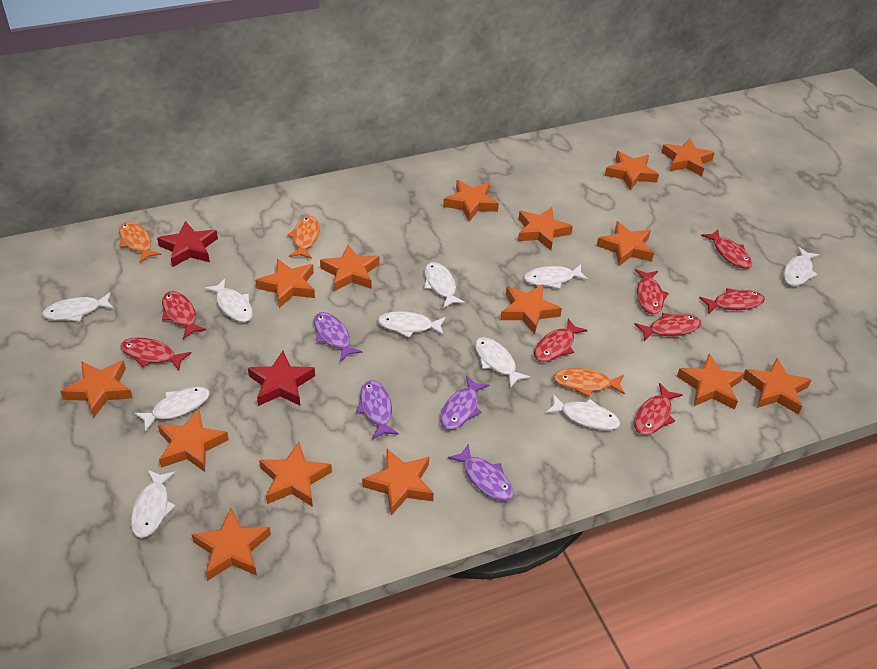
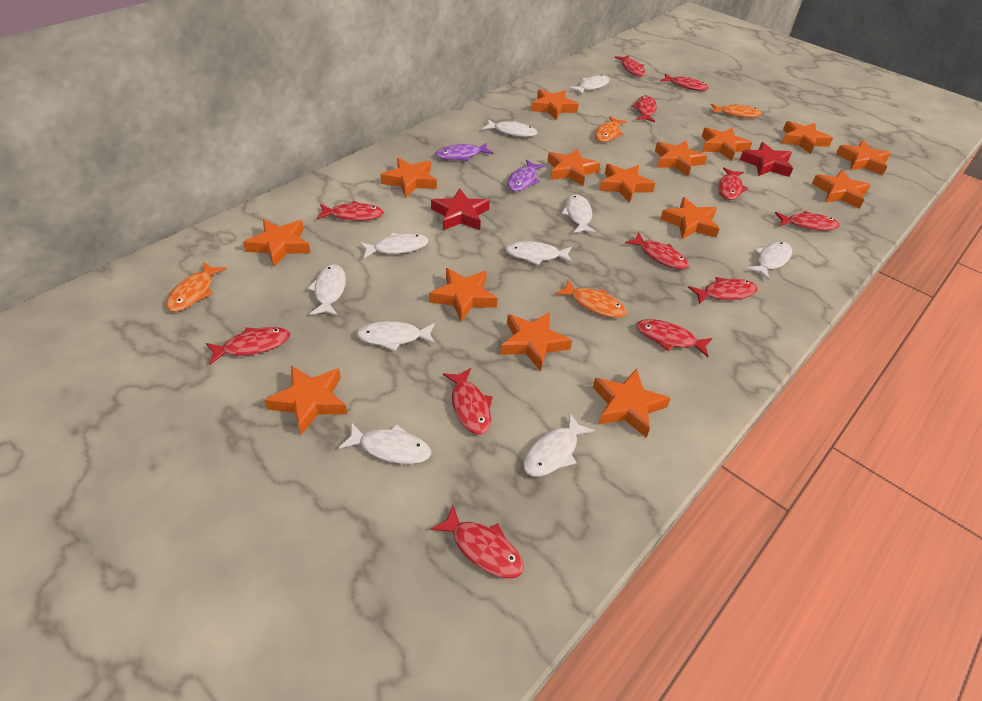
orange fish: 3 -> 4
purple fish: 4 -> 2
red fish: 8 -> 12

